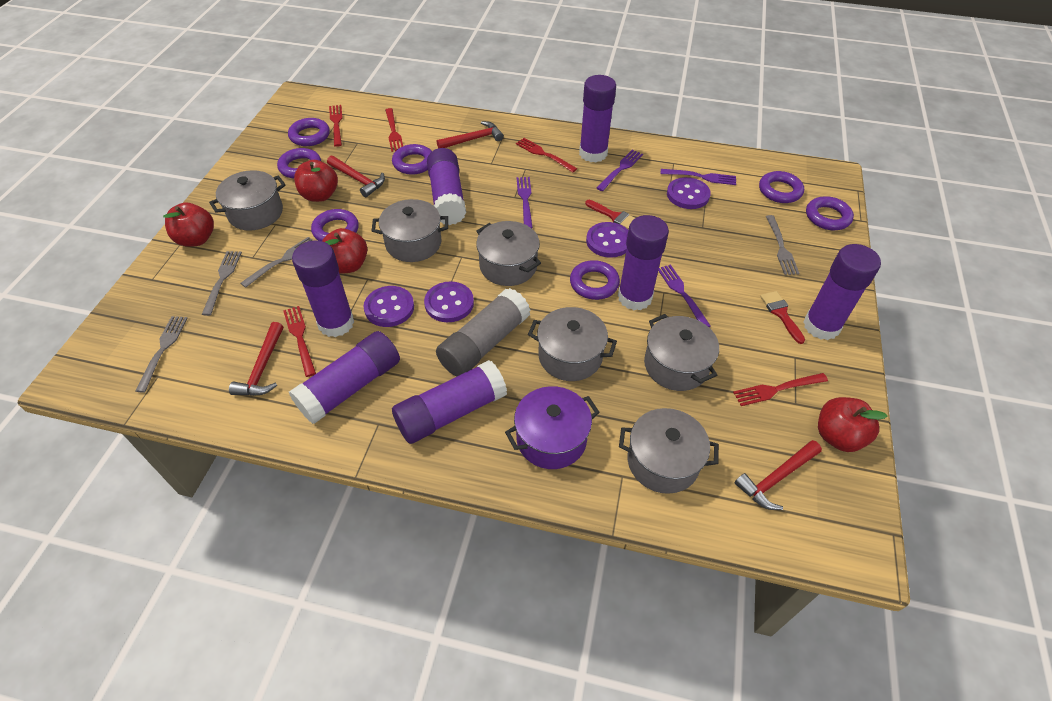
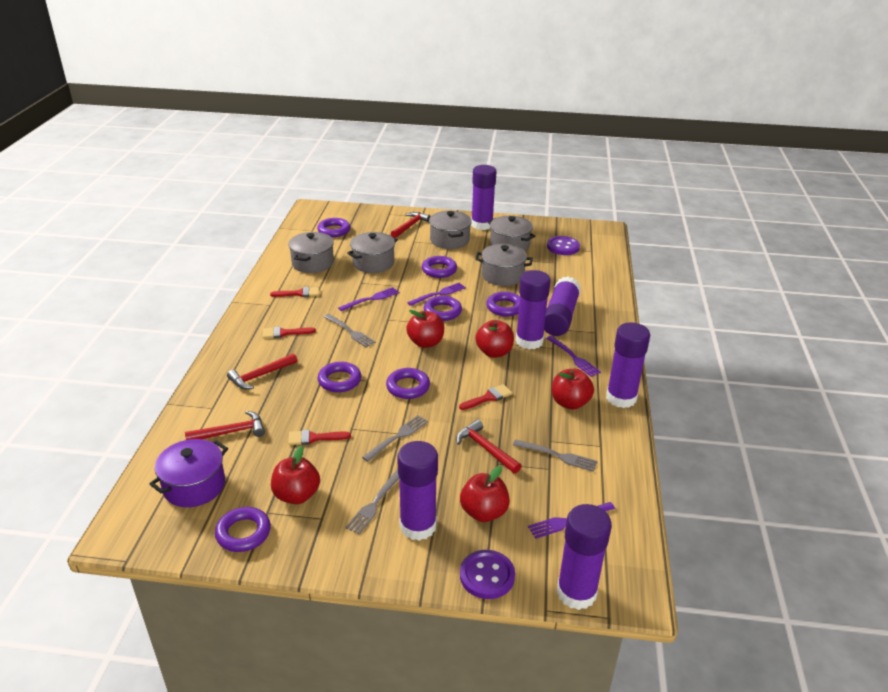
grey glue stick: 1 -> 0
grey pot: 6 -> 5
purple button: 4 -> 2
purple glue stick: 7 -> 6
red apple: 4 -> 5
red brush: 2 -> 4
red fork: 5 -> 0

